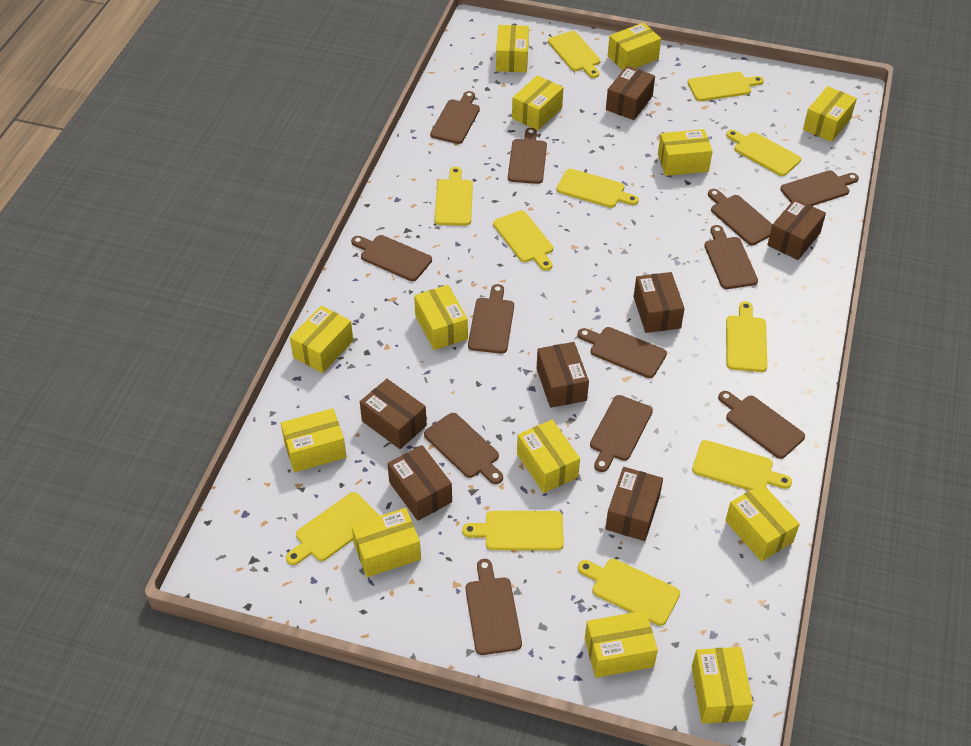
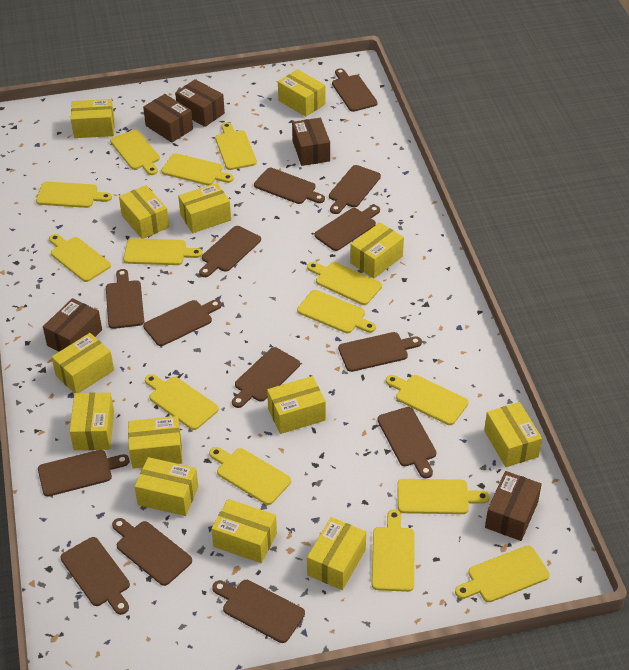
brown box: 7 -> 5
brown cutting board: 12 -> 14
yellow cutting board: 11 -> 14

